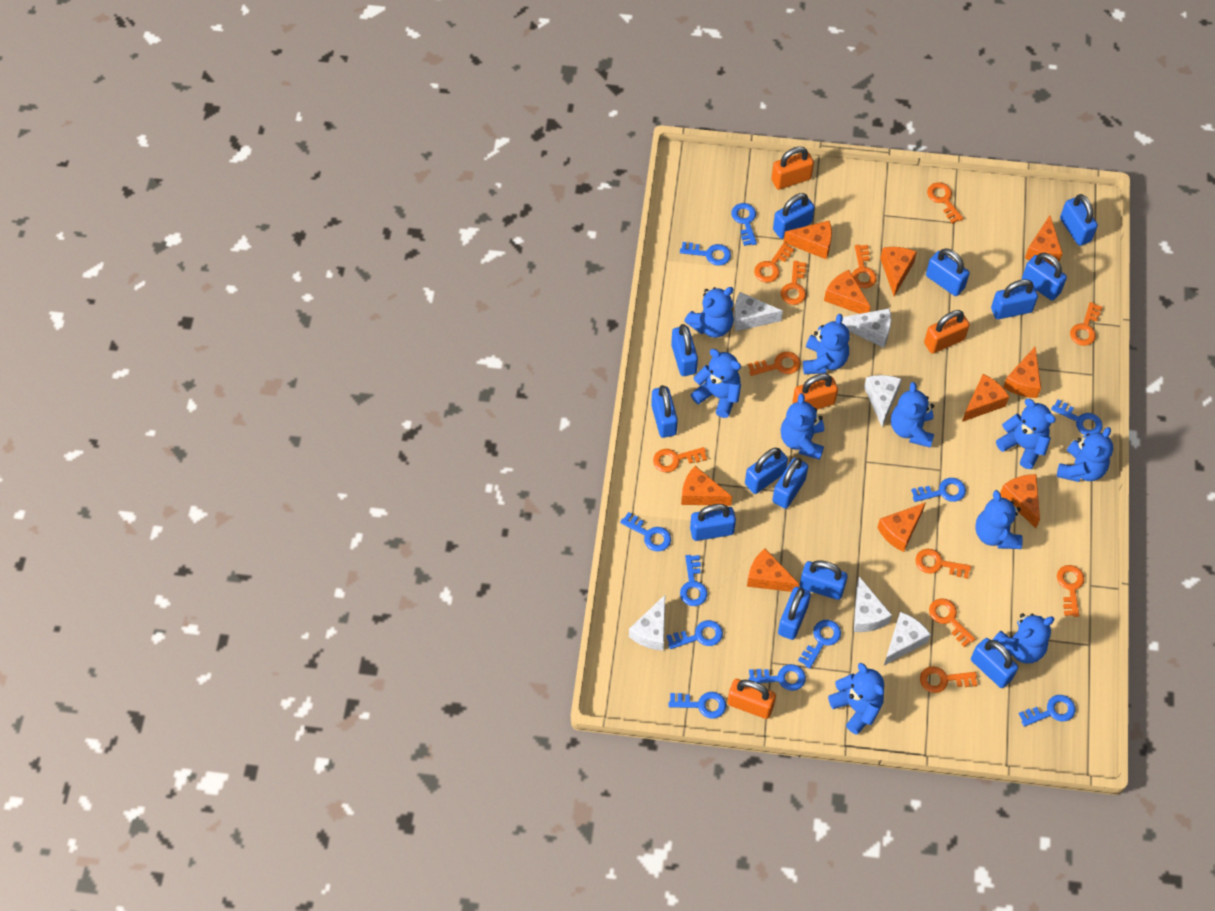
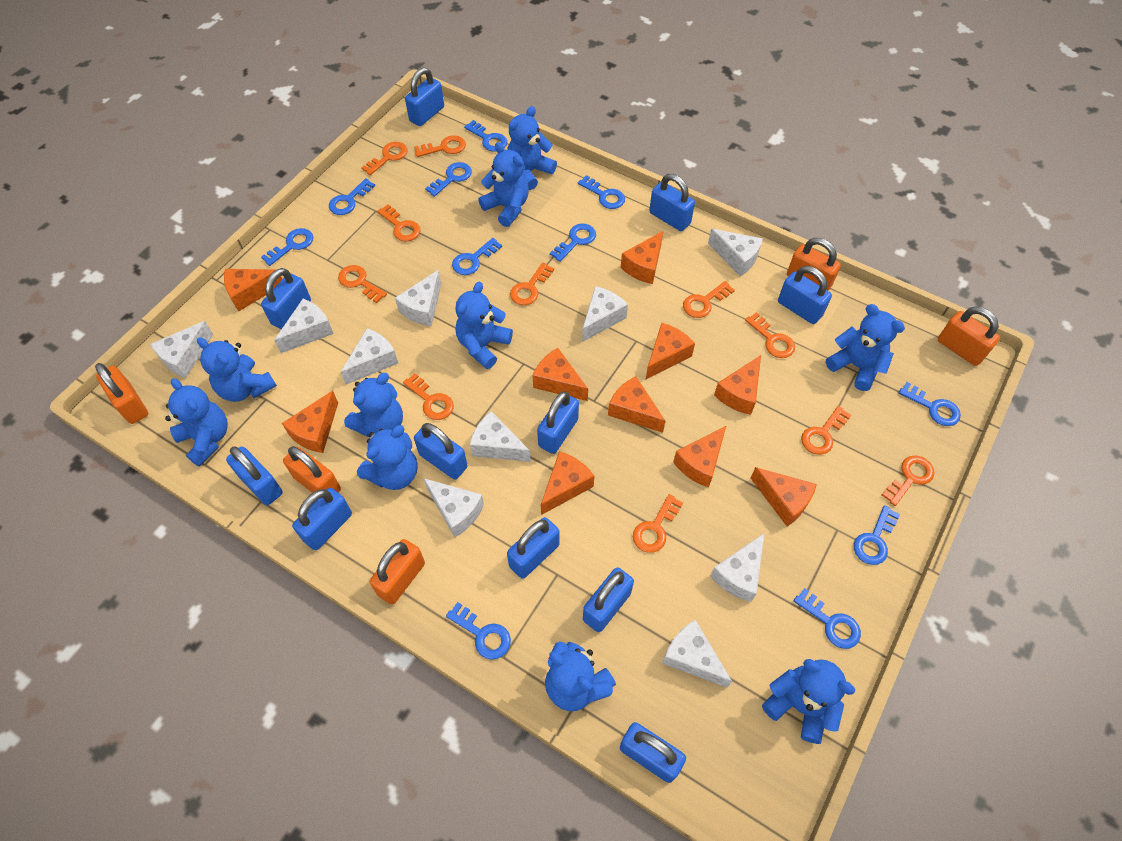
blue padlock: 13 -> 11
orange padlock: 4 -> 5
white cheese: 6 -> 10

